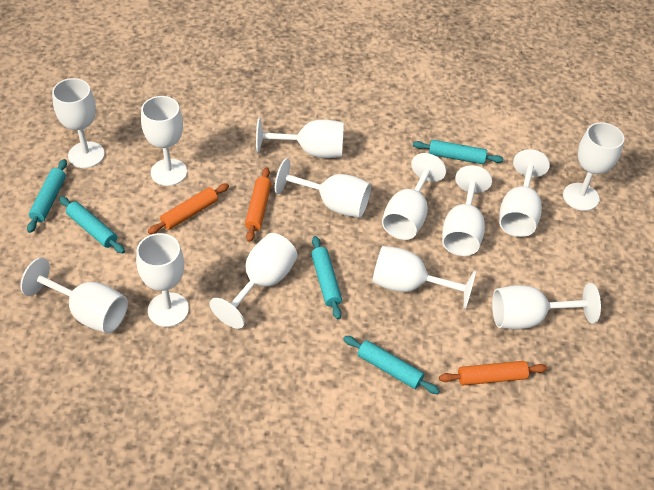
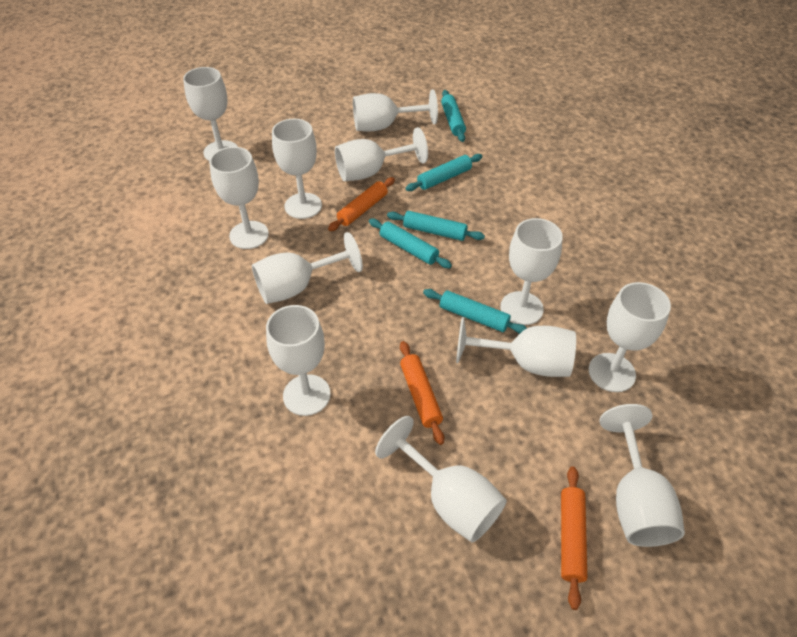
white goblet: 13 -> 12

